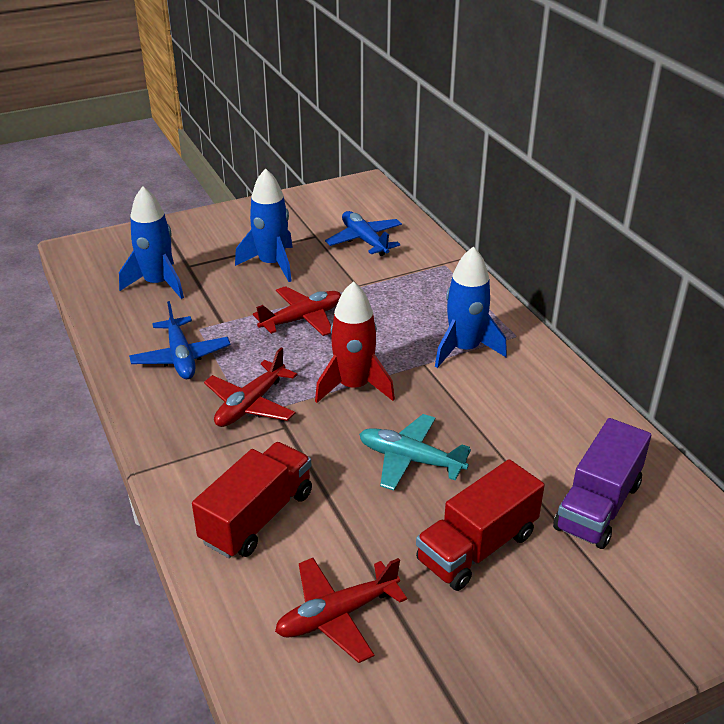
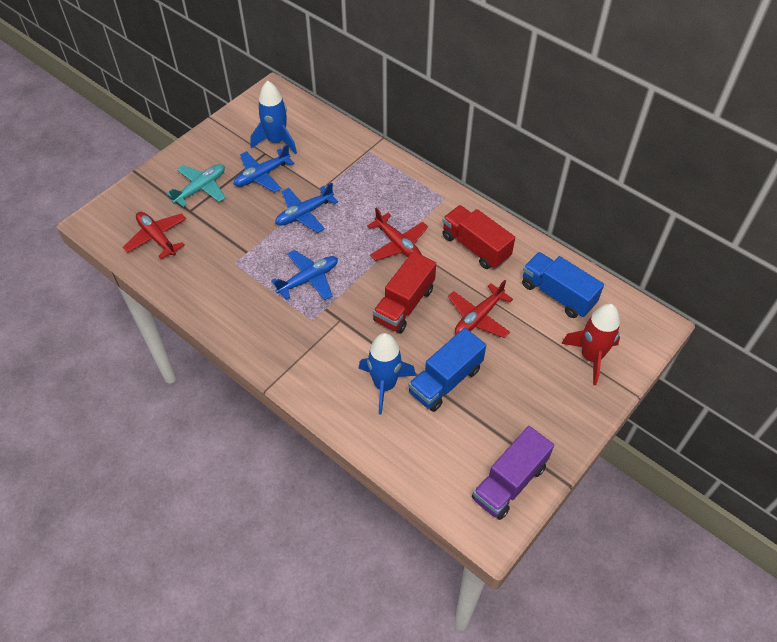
blue plane: 2 -> 3
blue rocket: 3 -> 2
blue truck: 0 -> 2

